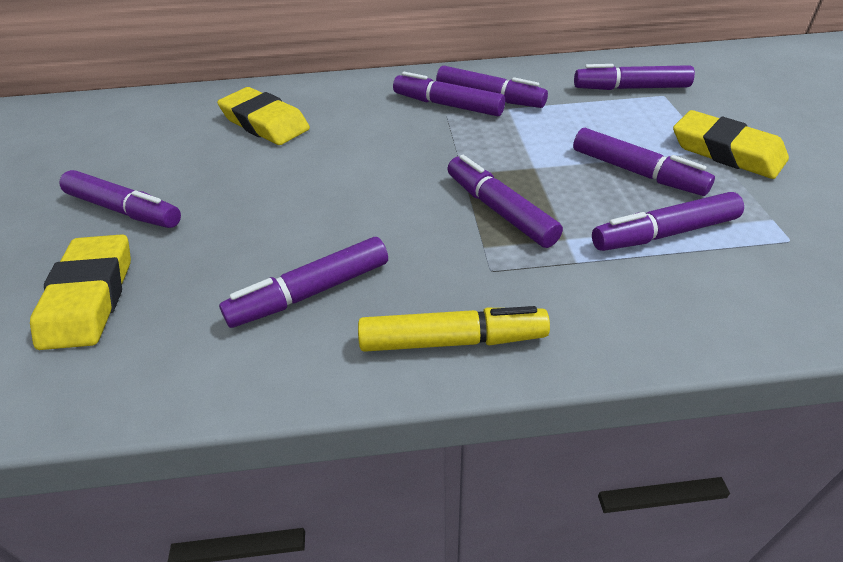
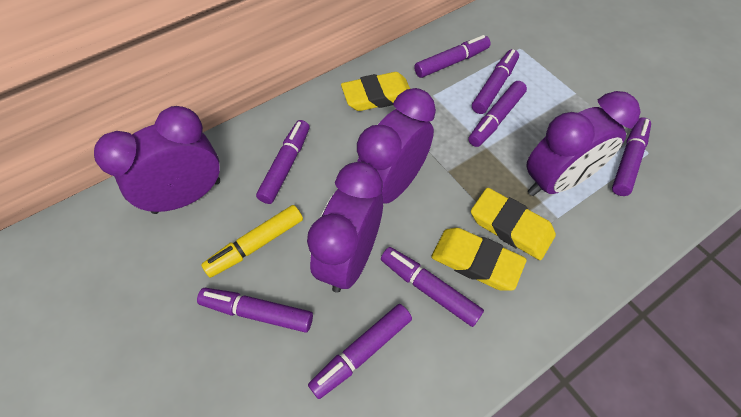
purple clock: 0 -> 4

